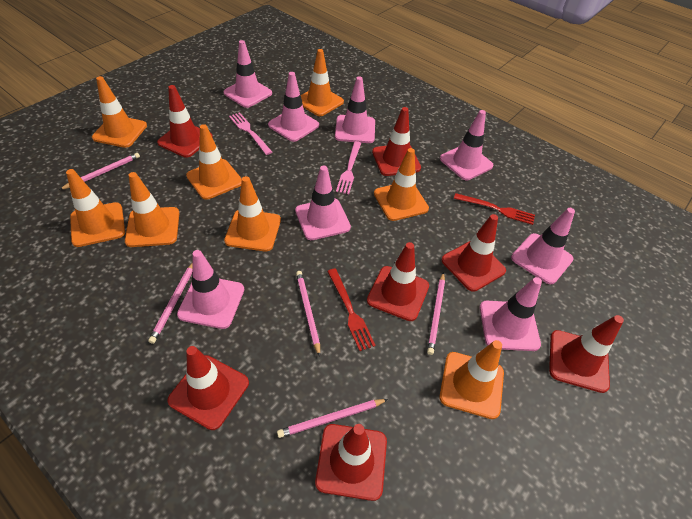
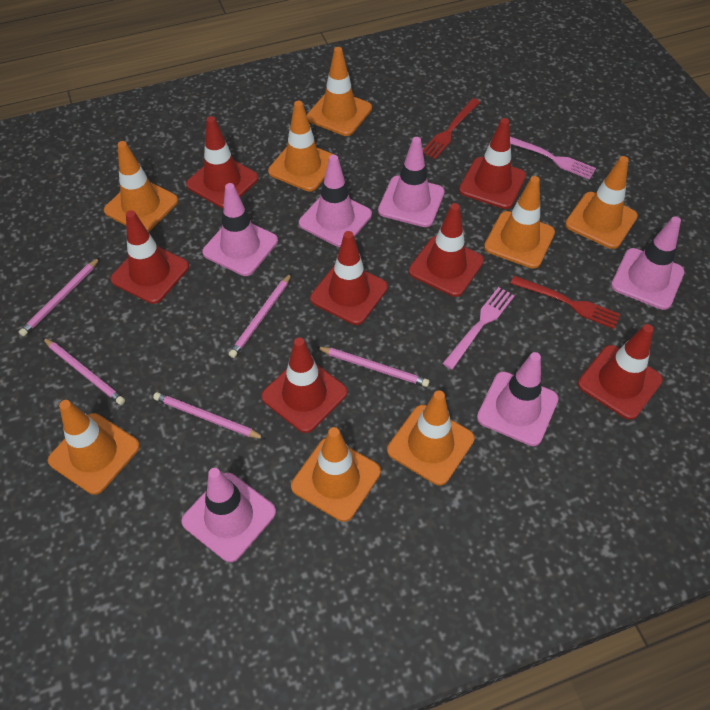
pink traffic cone: 8 -> 6

